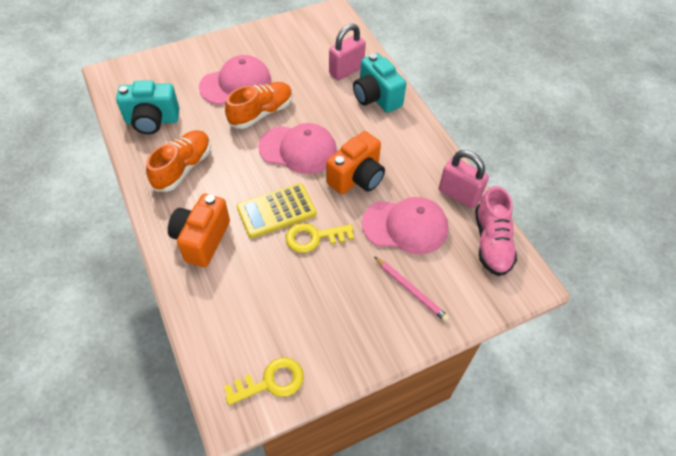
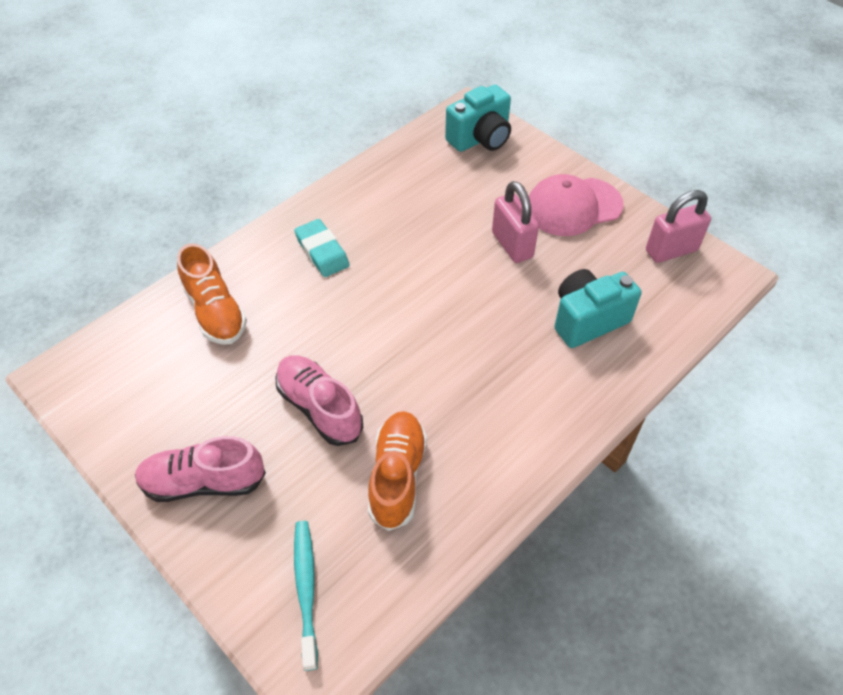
orange camera: 2 -> 0
pink cap: 3 -> 1
pink pencil: 1 -> 0
pink shoe: 1 -> 2
turquoise eraser: 0 -> 1
turquoise toothbrush: 0 -> 1
yellow calculator: 1 -> 0
yellow key: 2 -> 0

